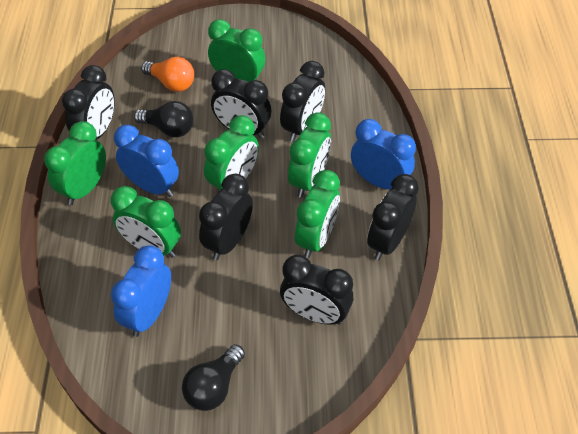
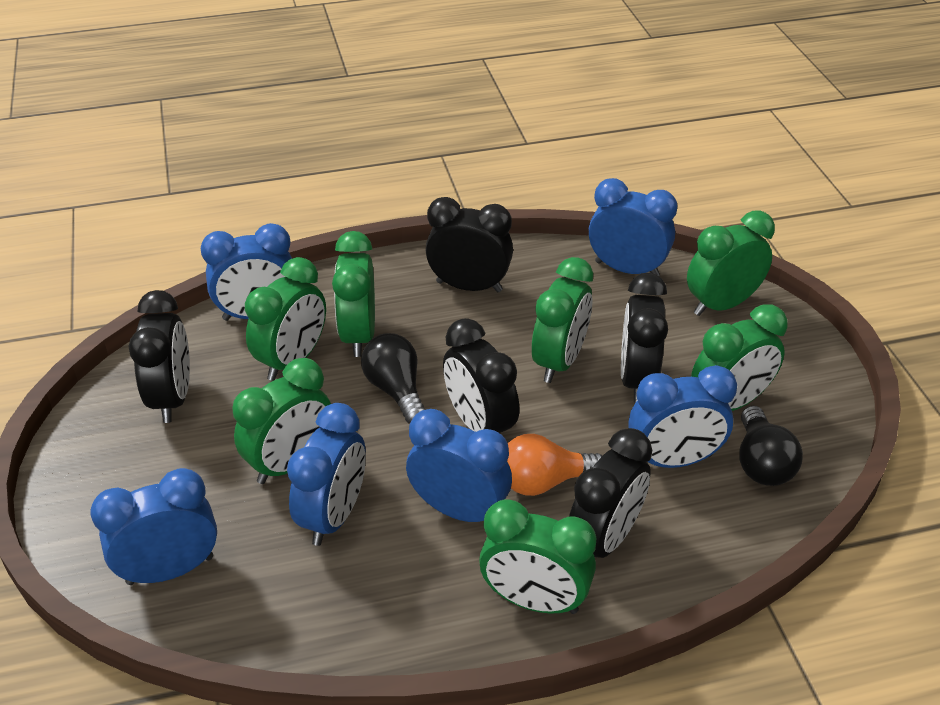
black clock: 6 -> 5
blue clock: 3 -> 6
green clock: 6 -> 7

